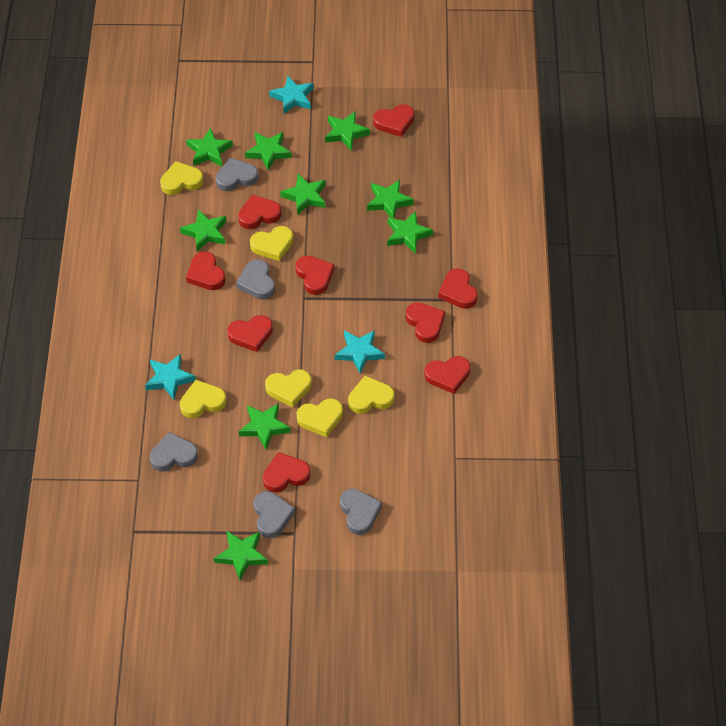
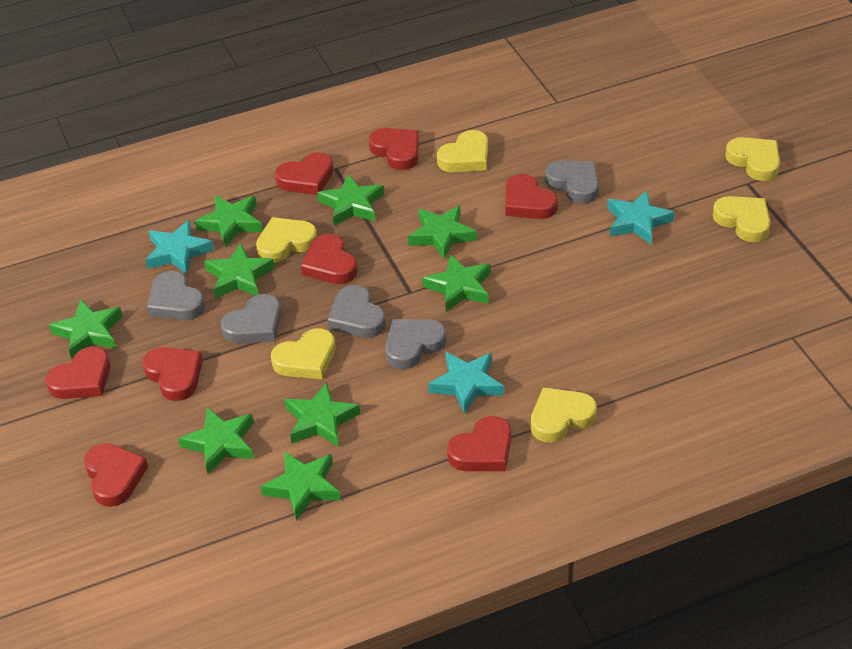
red heart: 9 -> 8

